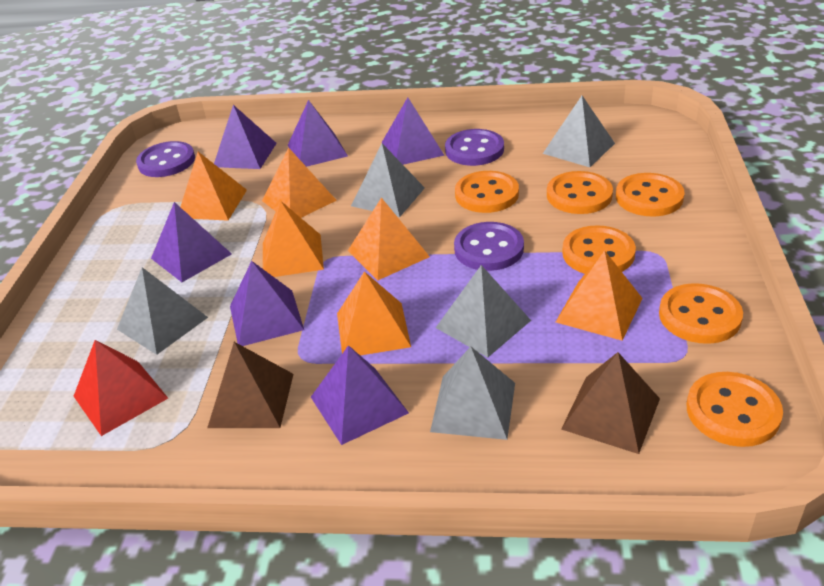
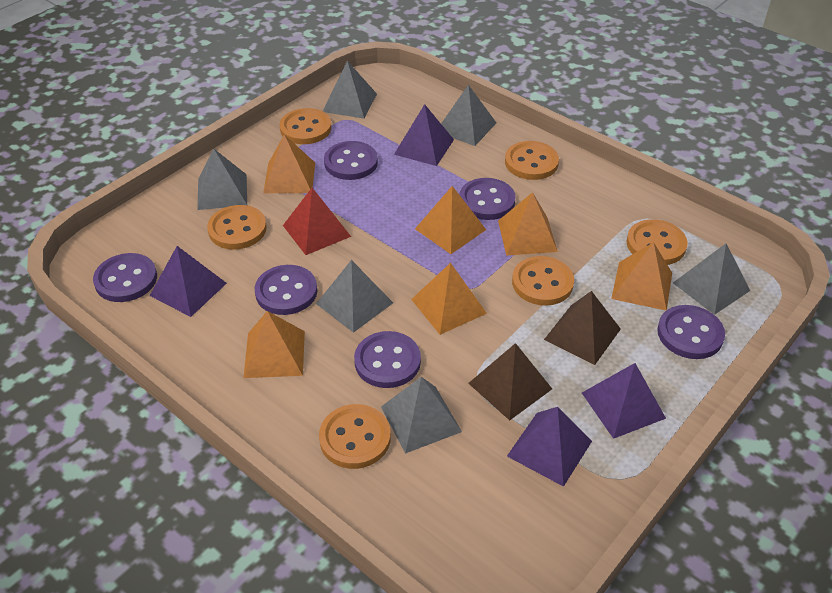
grey pyramid: 5 -> 6
purple button: 3 -> 6
purple pyramid: 6 -> 4

